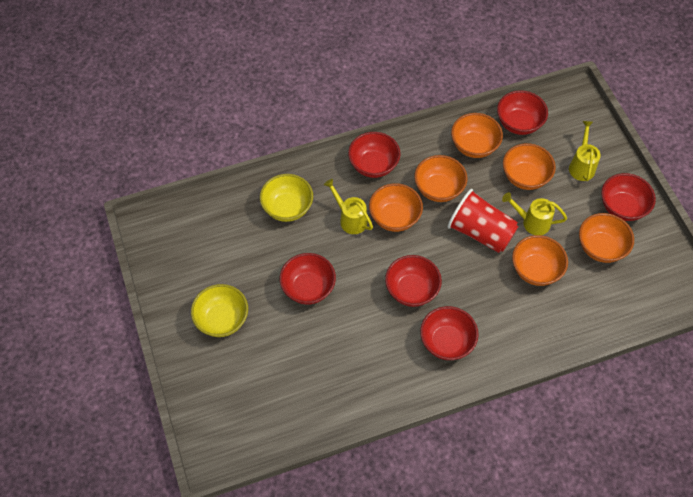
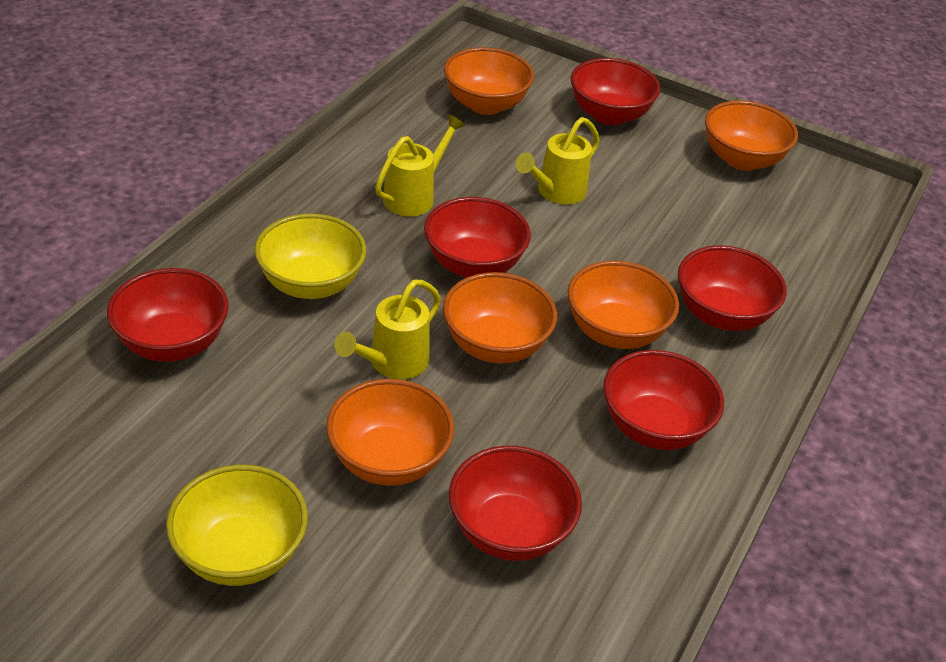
orange bowl: 6 -> 5
red cup: 1 -> 0

